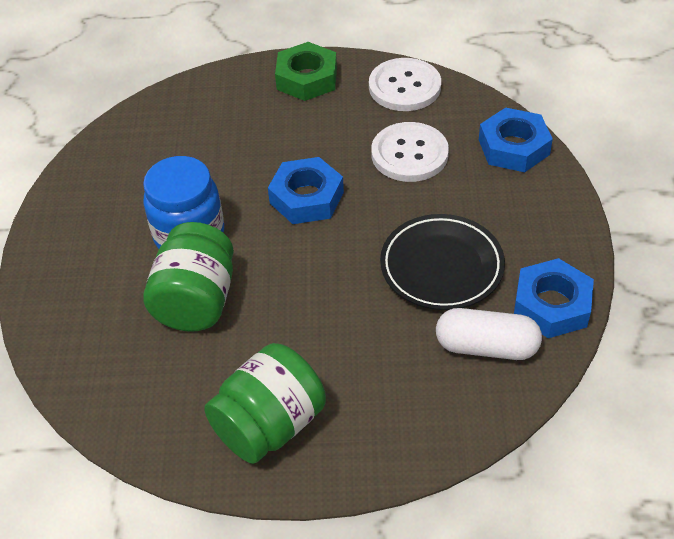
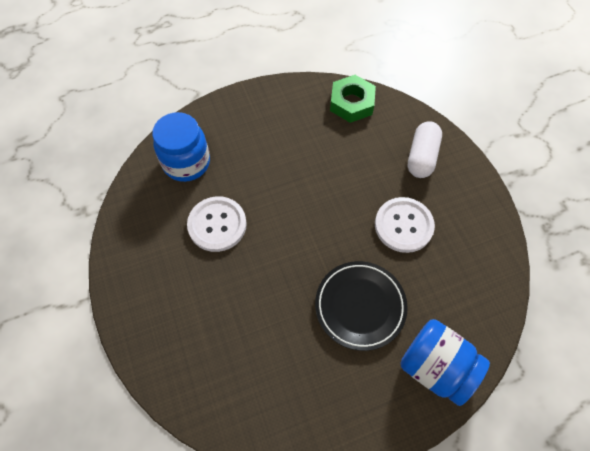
blue jar: 1 -> 2
blue nut: 3 -> 0
green jar: 2 -> 0

